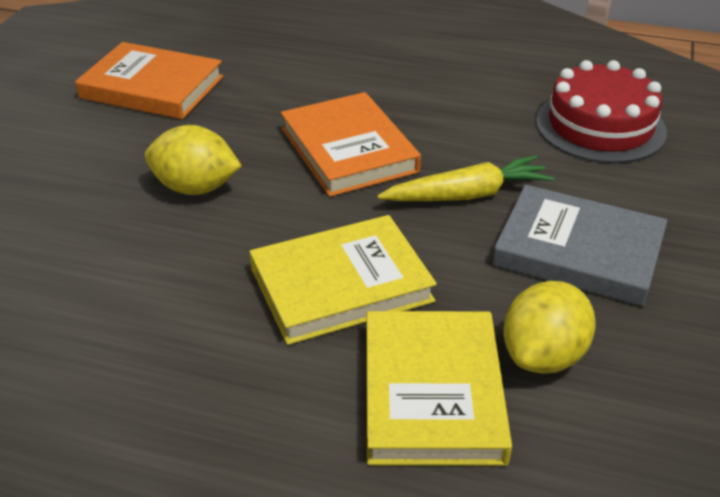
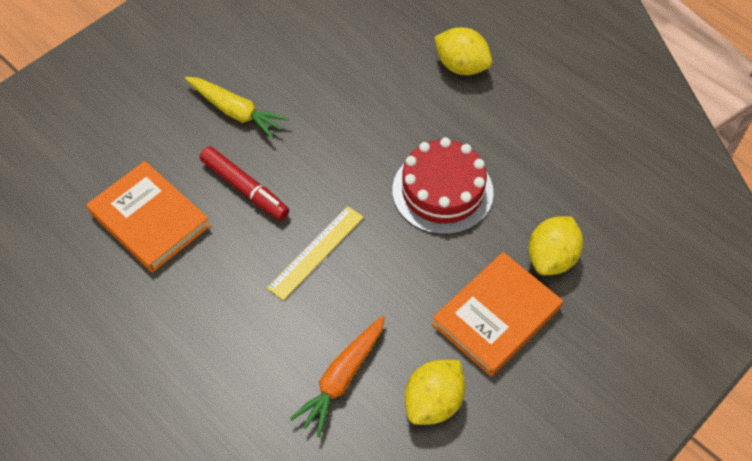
grey book: 1 -> 0
orange carrot: 0 -> 1
red marker: 0 -> 1
yellow book: 2 -> 0
yellow lemon: 2 -> 3
yellow ruler: 0 -> 1

